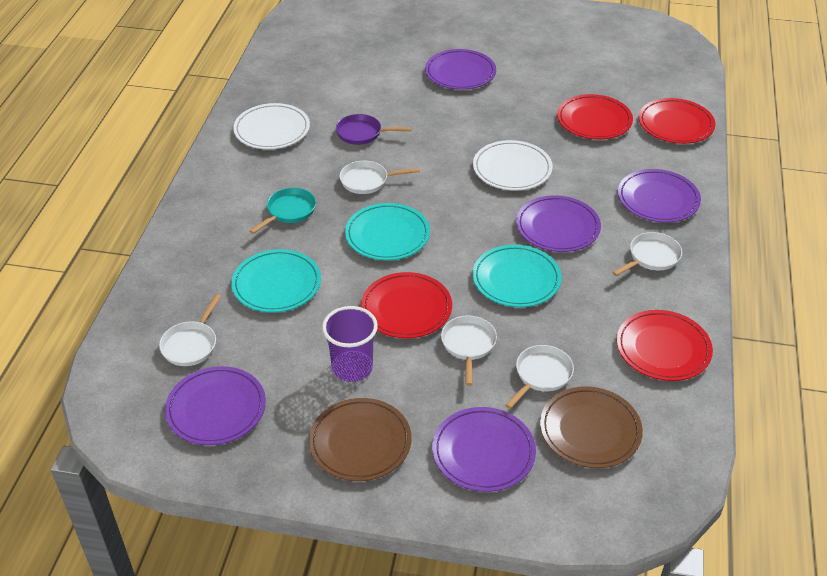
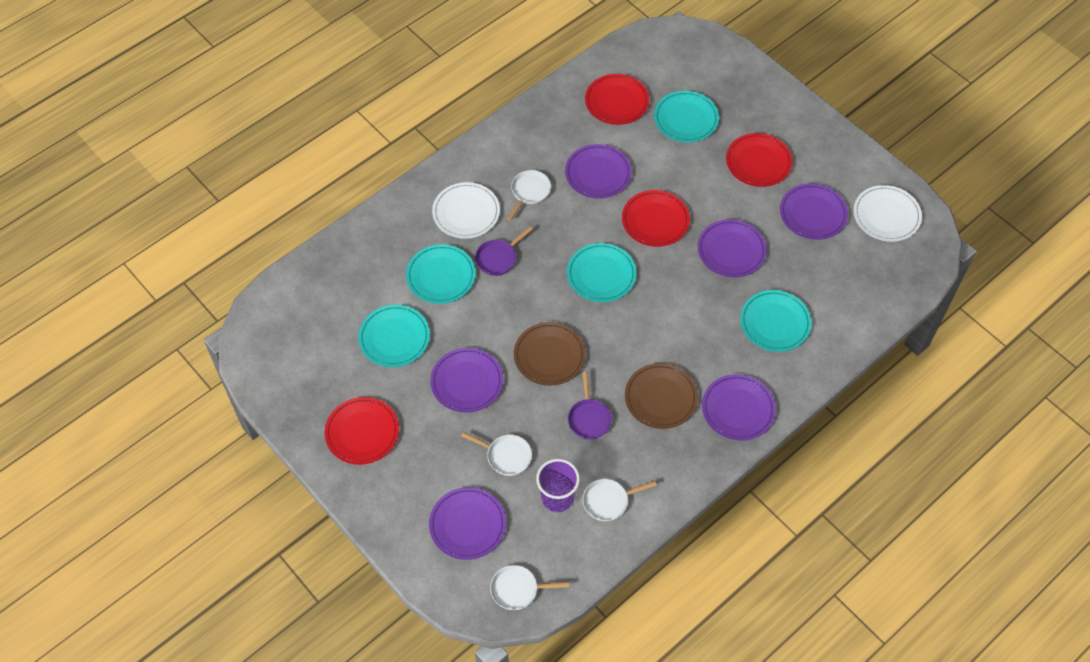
purple pan: 1 -> 2
purple plate: 5 -> 6
turquoise pan: 1 -> 0
turquoise plate: 3 -> 5
white pan: 5 -> 4

